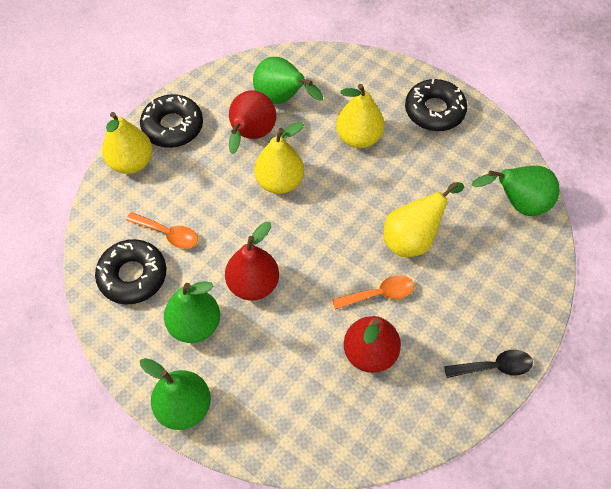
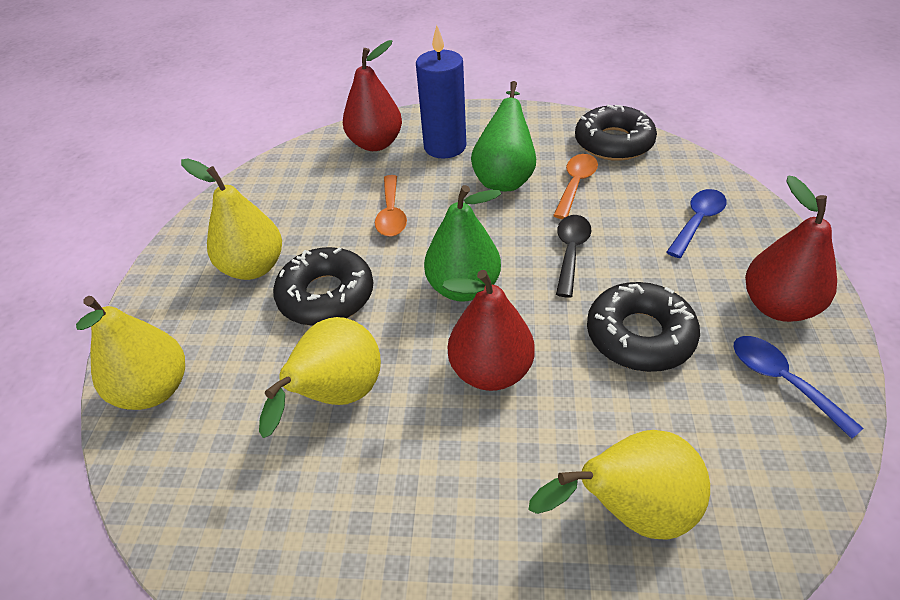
blue candle: 0 -> 1
blue spoon: 0 -> 2
green pear: 4 -> 2

